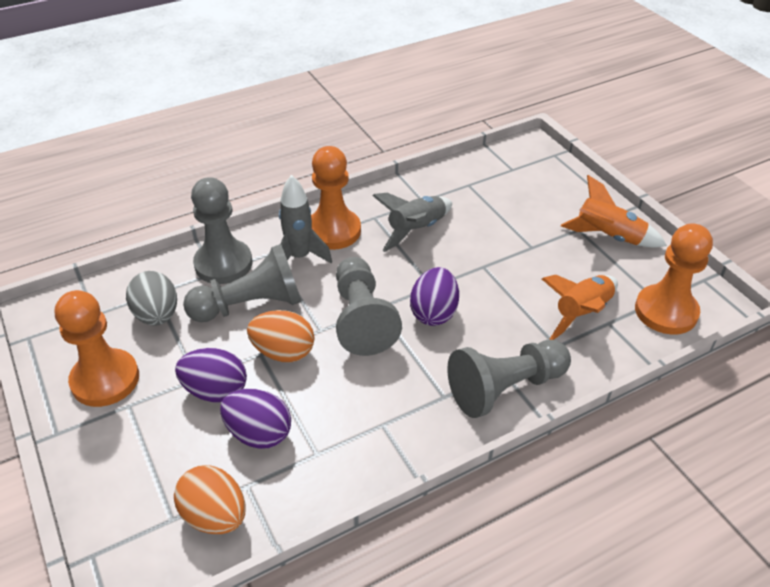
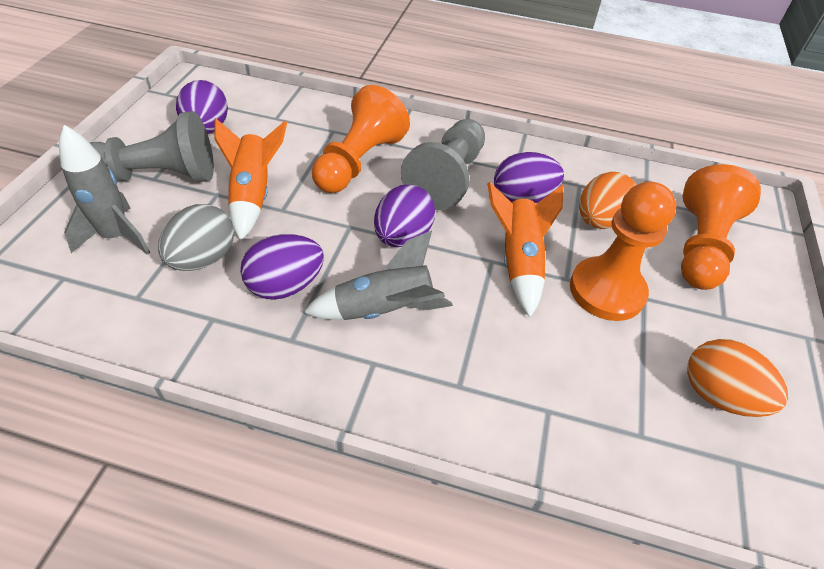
grey pawn: 4 -> 2
purple egg: 3 -> 4

